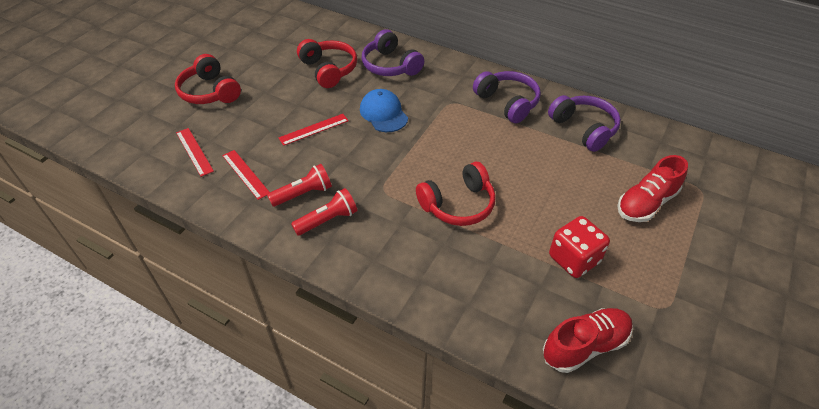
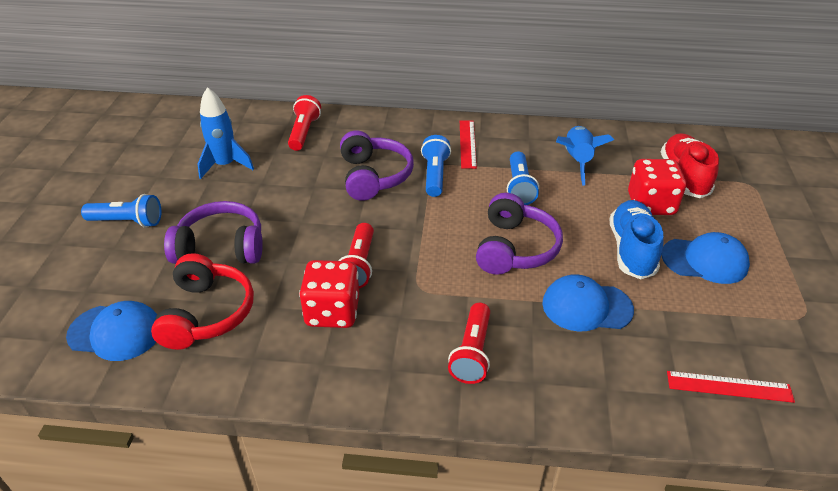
blue cap: 1 -> 3
blue flashlight: 0 -> 3
blue rocket: 0 -> 2
blue shoe: 0 -> 1
red dice: 1 -> 2
red flashlight: 2 -> 3
red headphones: 3 -> 1
red ruler: 3 -> 2
red shoe: 2 -> 1

